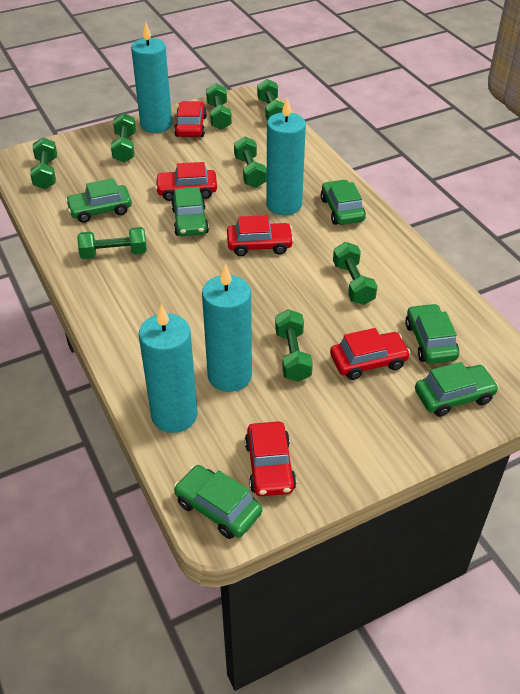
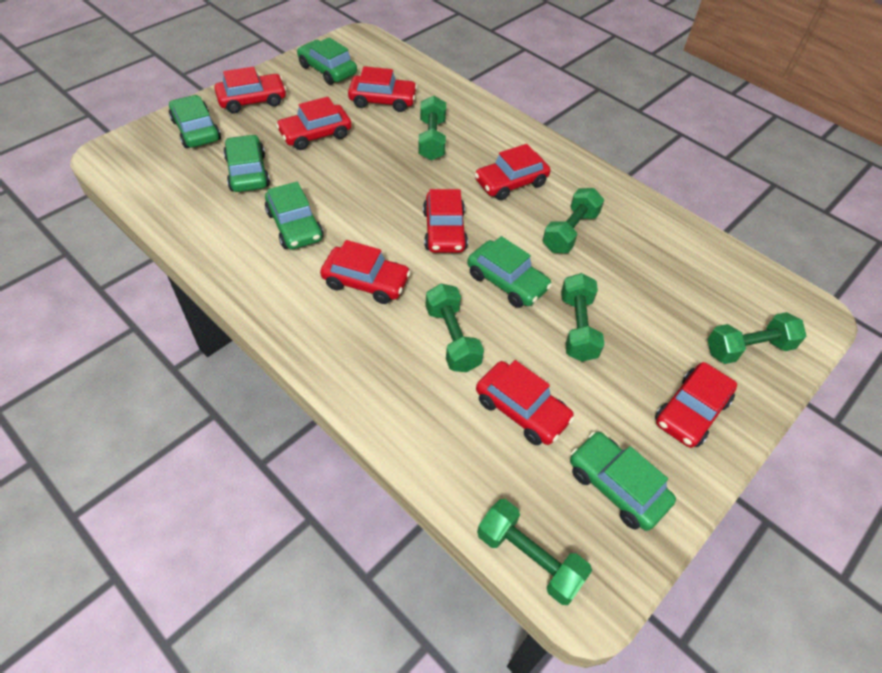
green dumbbell: 8 -> 6
red car: 5 -> 8
turquoise candle: 4 -> 0

